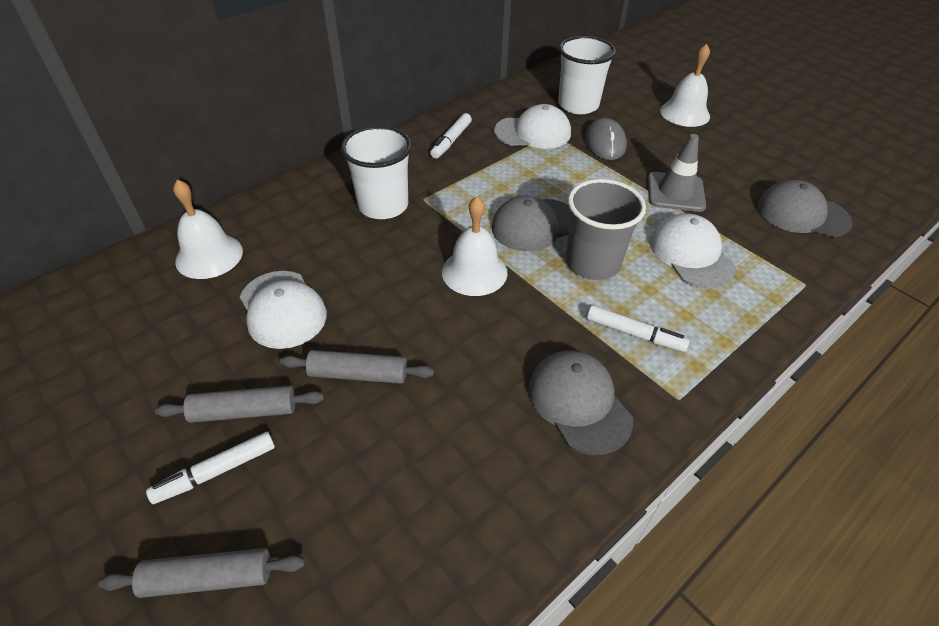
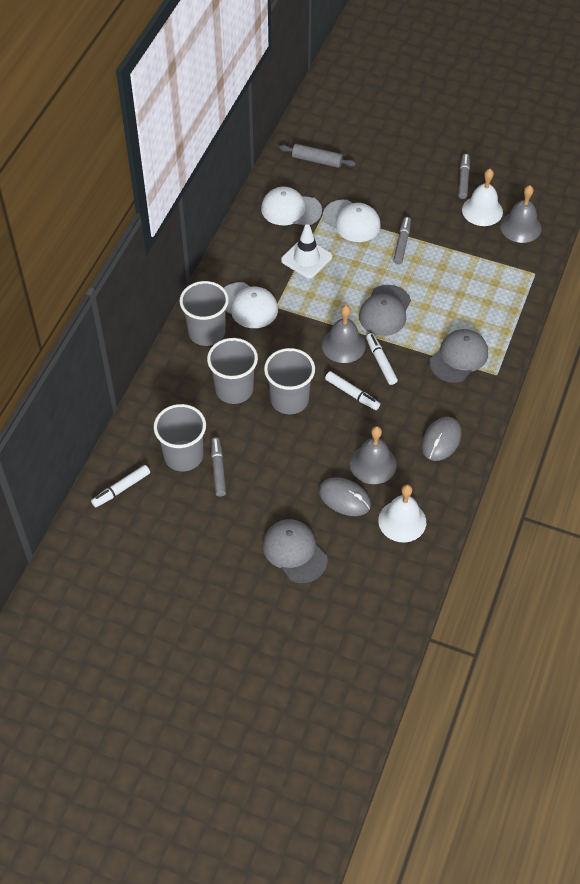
grey bell: 0 -> 3
grey cup: 1 -> 4
grey marker: 0 -> 3
grey mouse: 1 -> 2
grey rolling pin: 3 -> 1
grey traffic cone: 1 -> 0
white bell: 3 -> 2
white cup: 2 -> 0
white traffic cone: 0 -> 1

